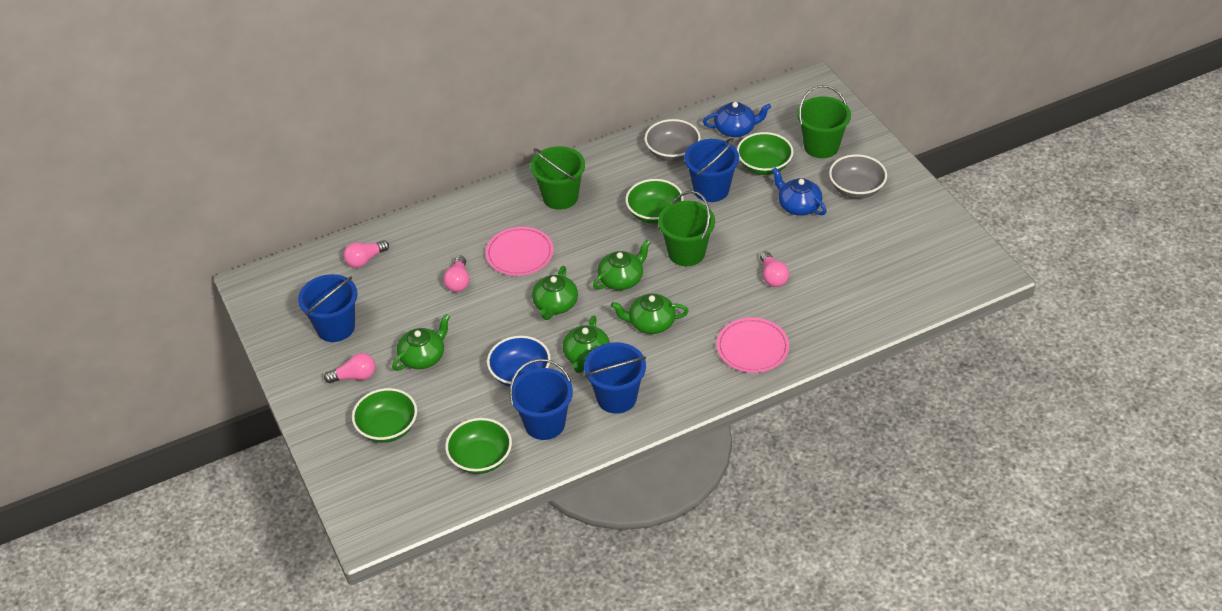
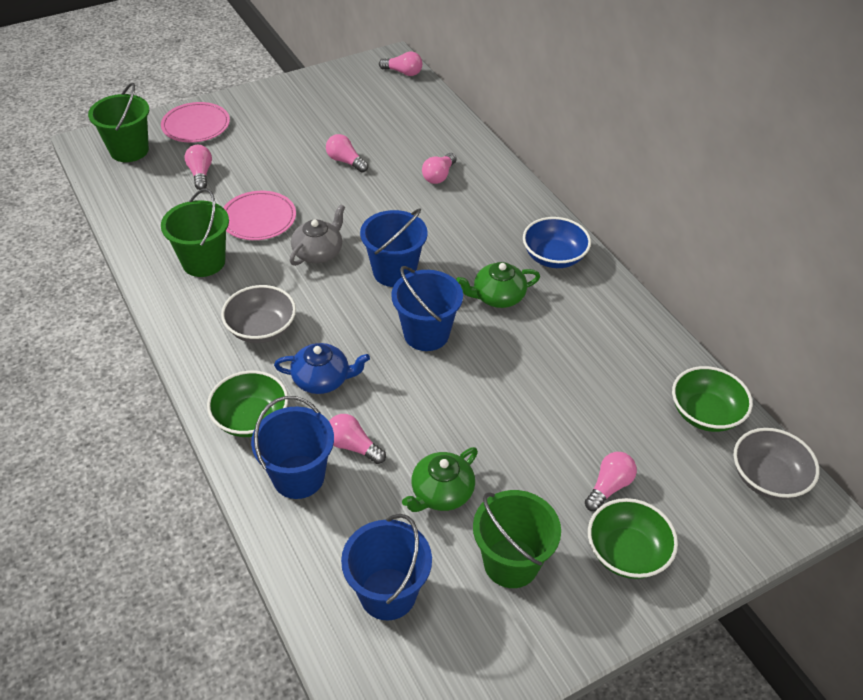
blue teapot: 2 -> 1
green bowl: 4 -> 3
green teapot: 5 -> 2
grey teapot: 0 -> 1
pink light bulb: 4 -> 6

